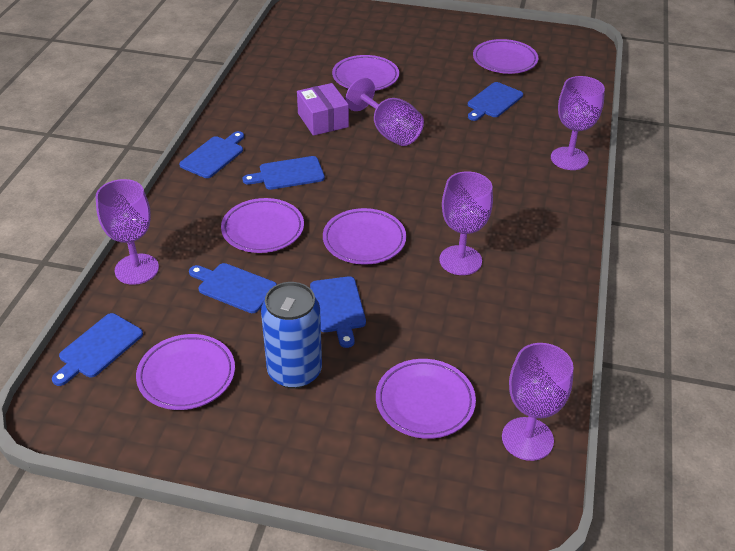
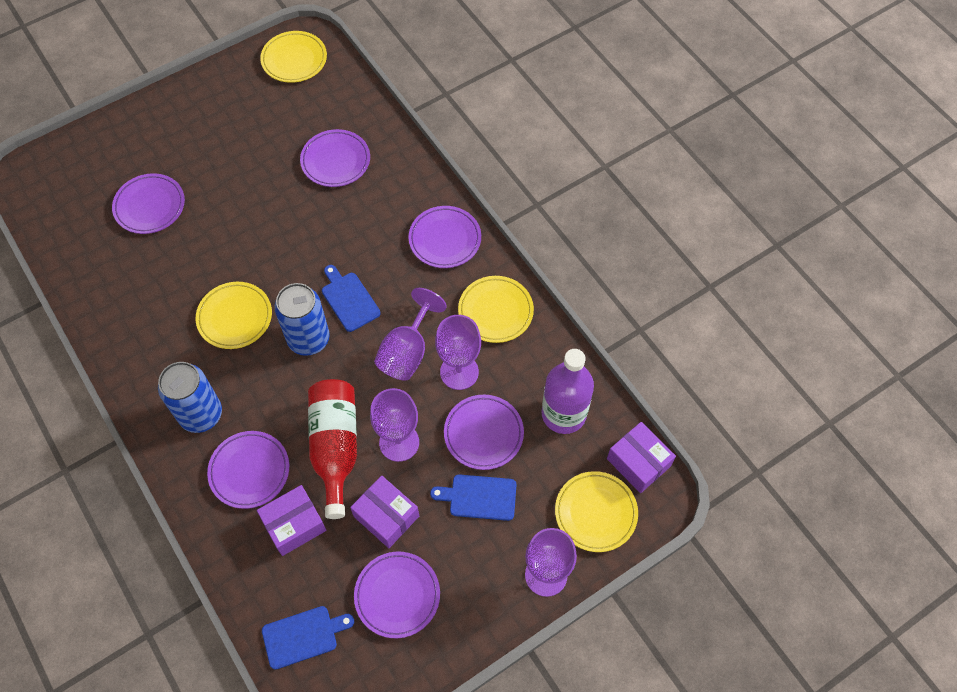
blue can: 1 -> 2
blue cutting board: 6 -> 3
purple bottle: 0 -> 1
purple box: 1 -> 3
purple goblet: 5 -> 4
red bottle: 0 -> 1
yellow plate: 0 -> 4

